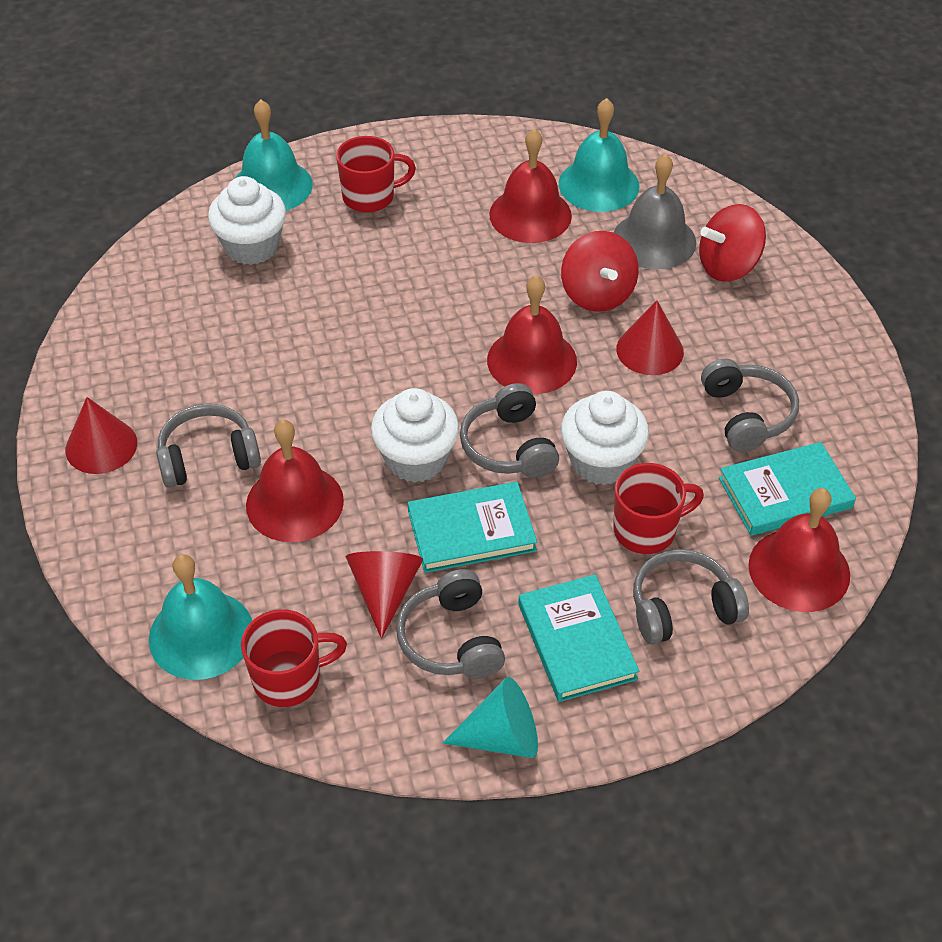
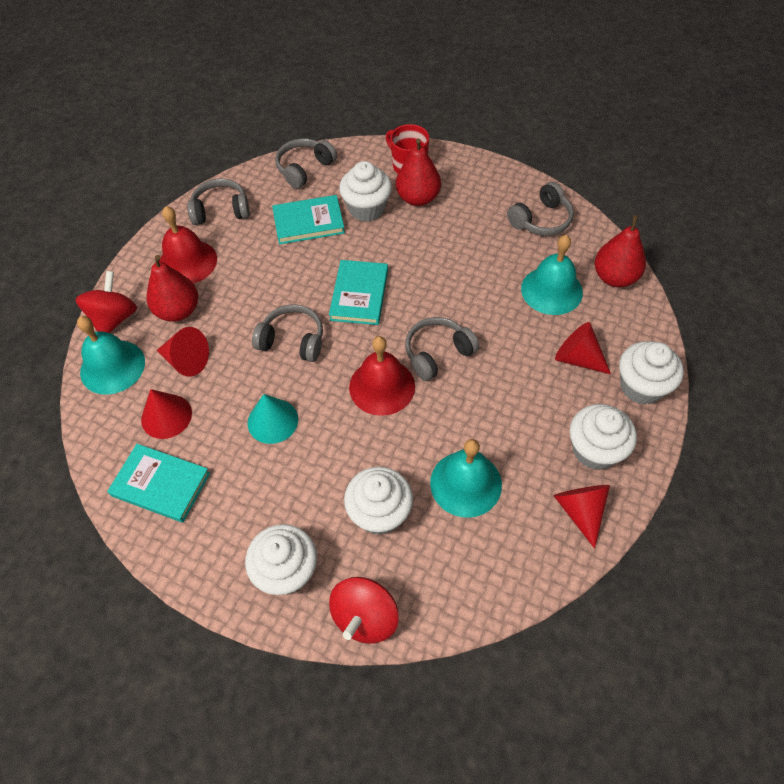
grey bell: 1 -> 0
red bell: 4 -> 2
red cone: 3 -> 4
red mug: 3 -> 1
red pear: 0 -> 3
white cupcake: 3 -> 5

